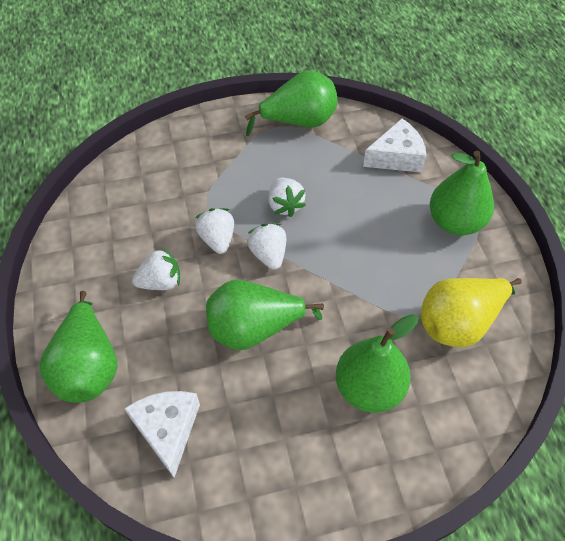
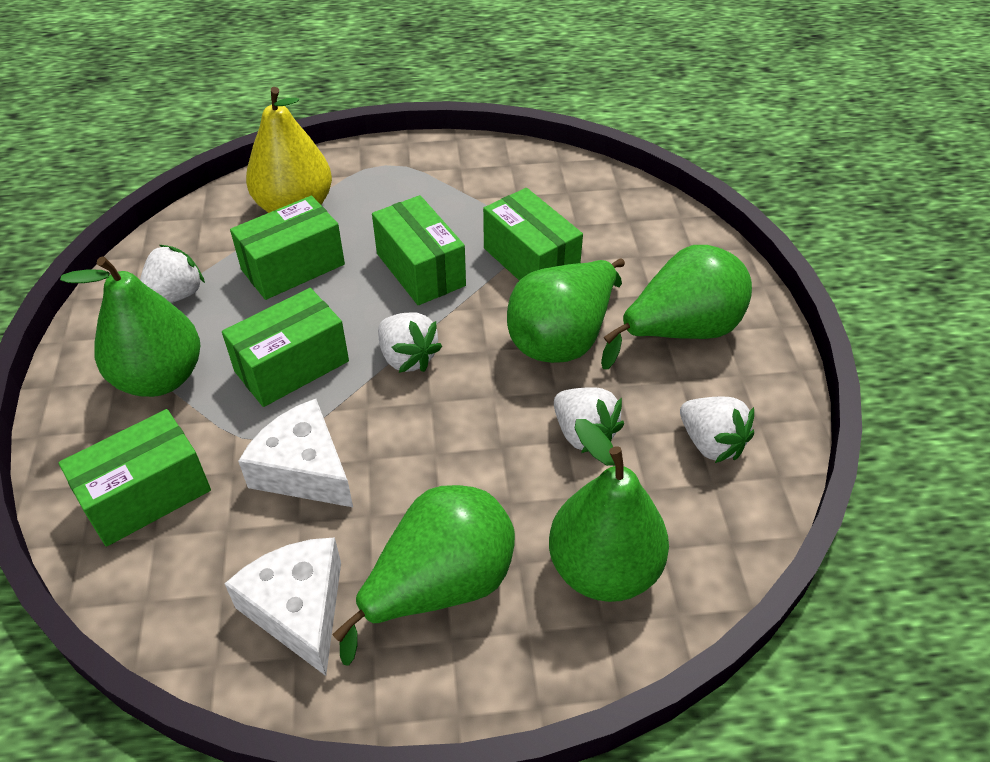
green box: 0 -> 5

